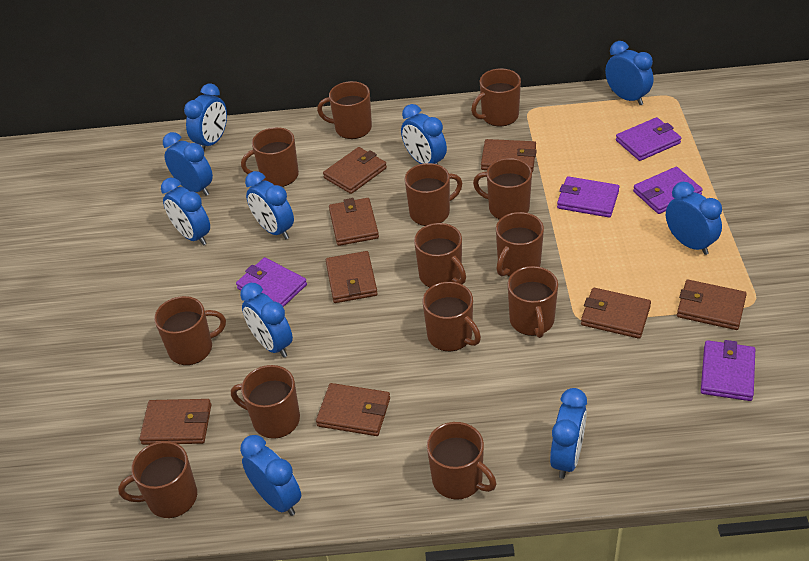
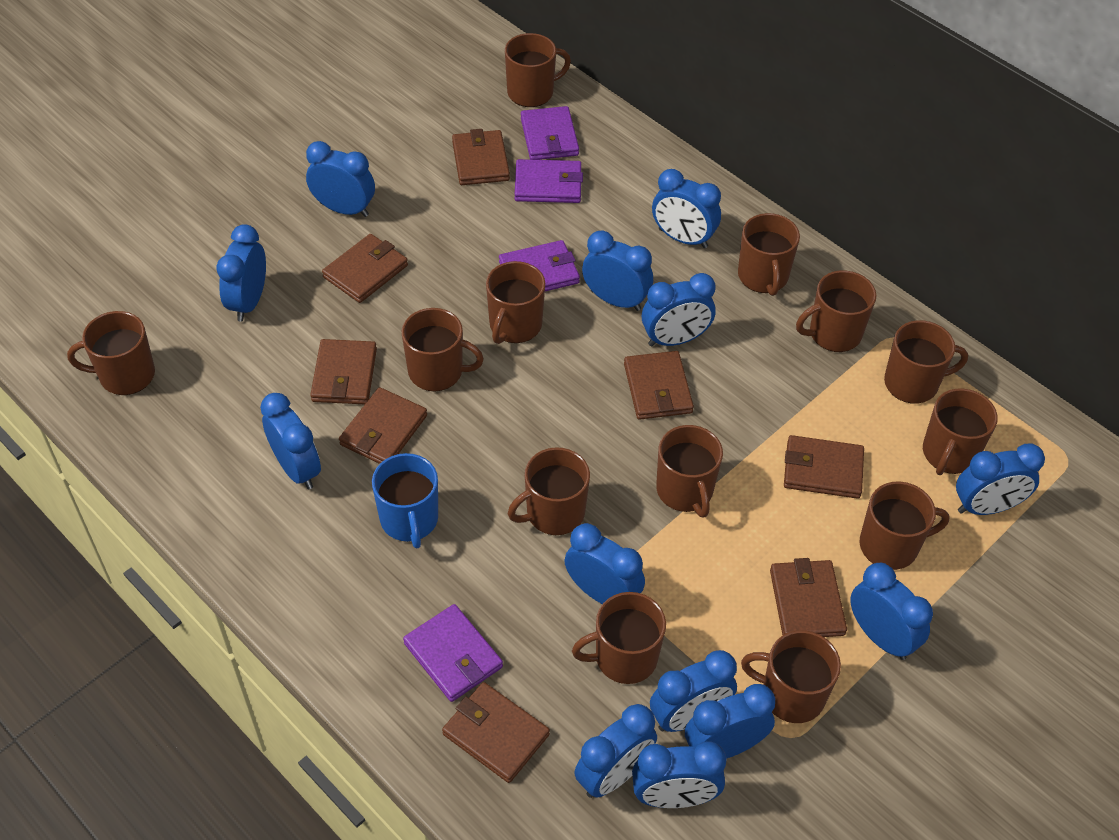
blue clock: 10 -> 13
blue mug: 0 -> 1
purple wallet: 5 -> 4

